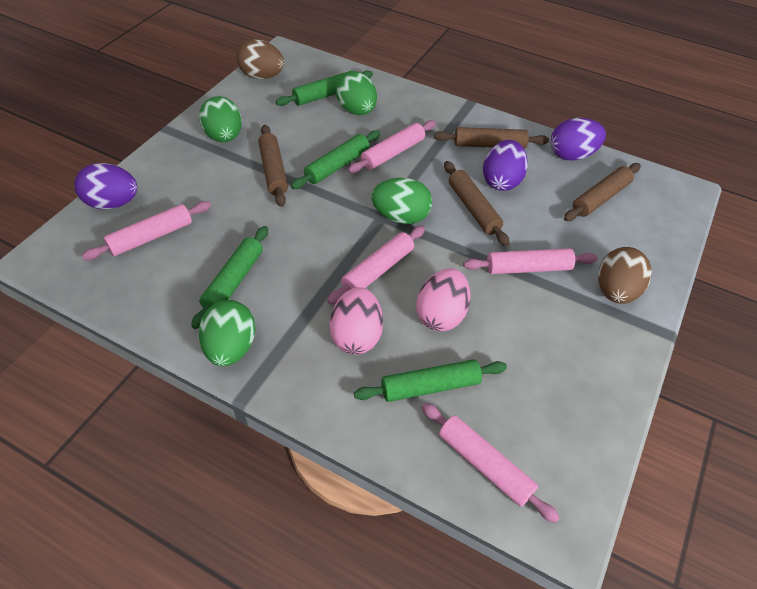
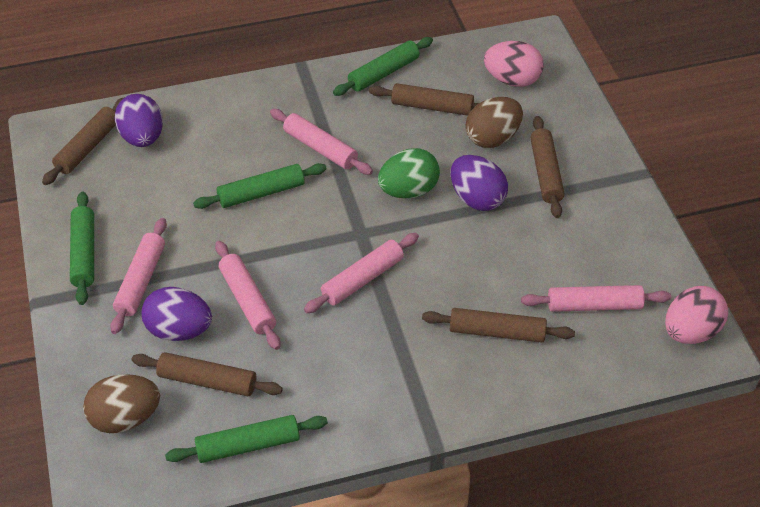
brown rolling pin: 4 -> 5
green egg: 4 -> 1

